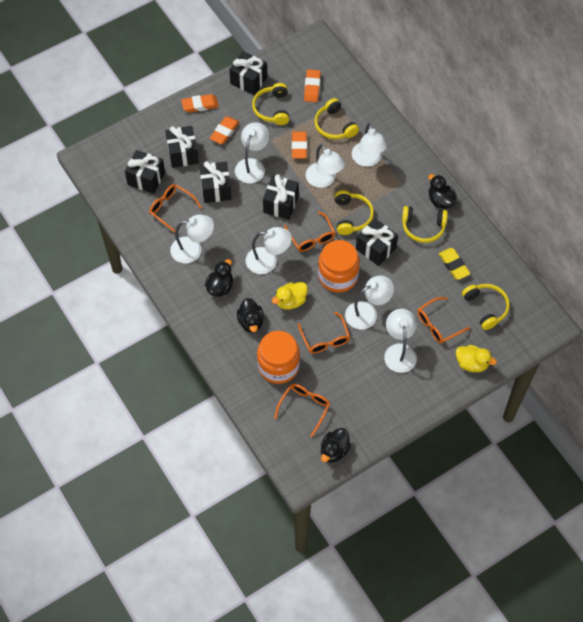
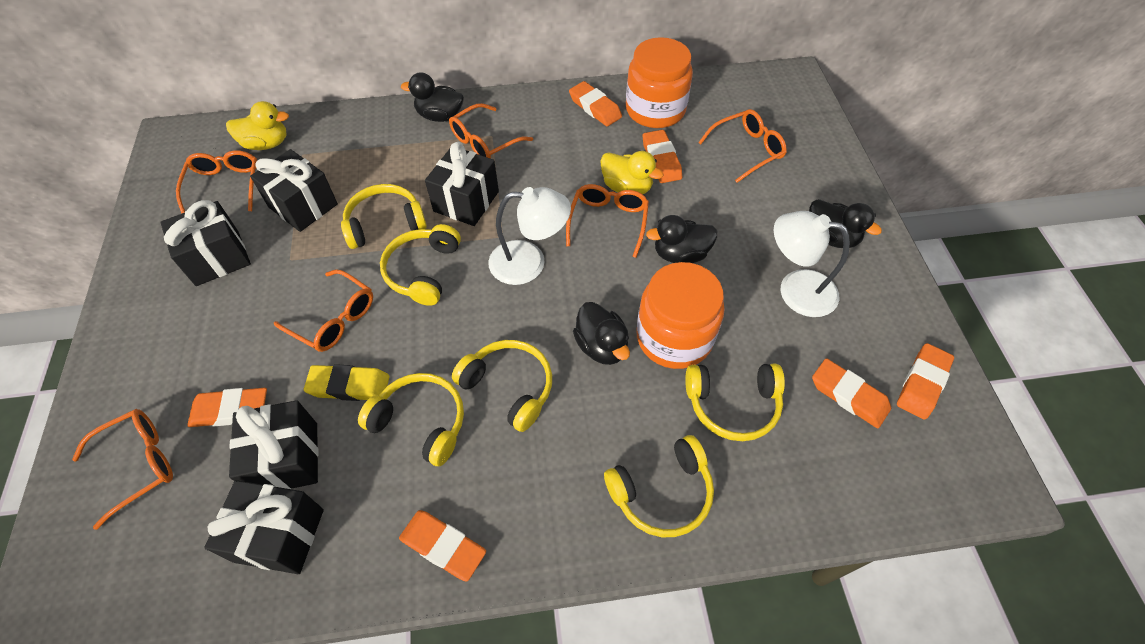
black gift: 6 -> 5
orange eraser: 4 -> 6
orange glasses: 5 -> 6
white lamp: 7 -> 2
yellow headphones: 5 -> 6

